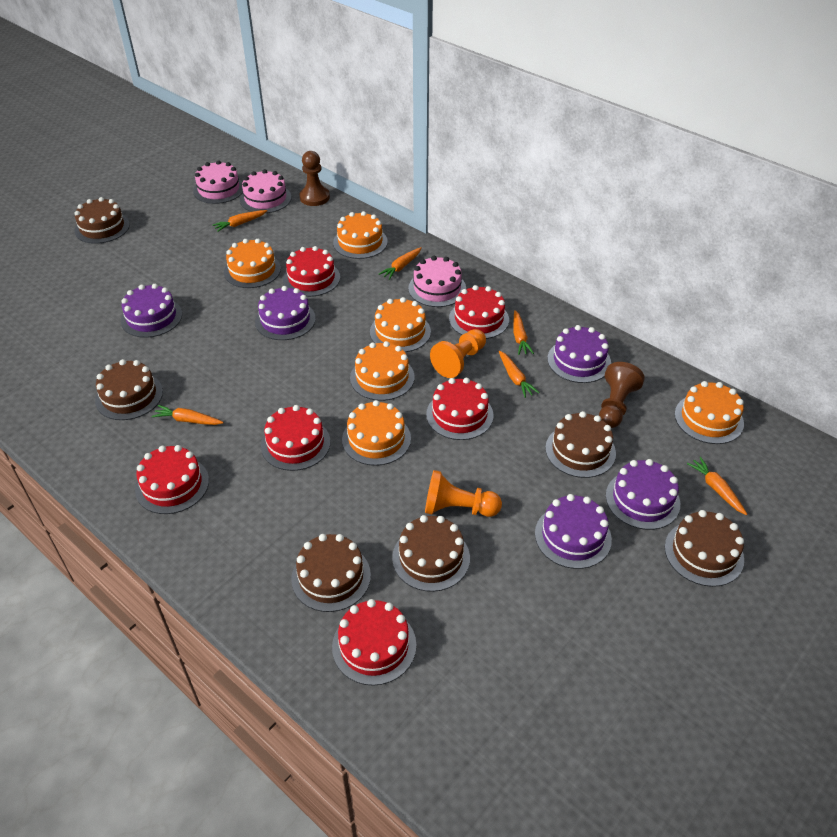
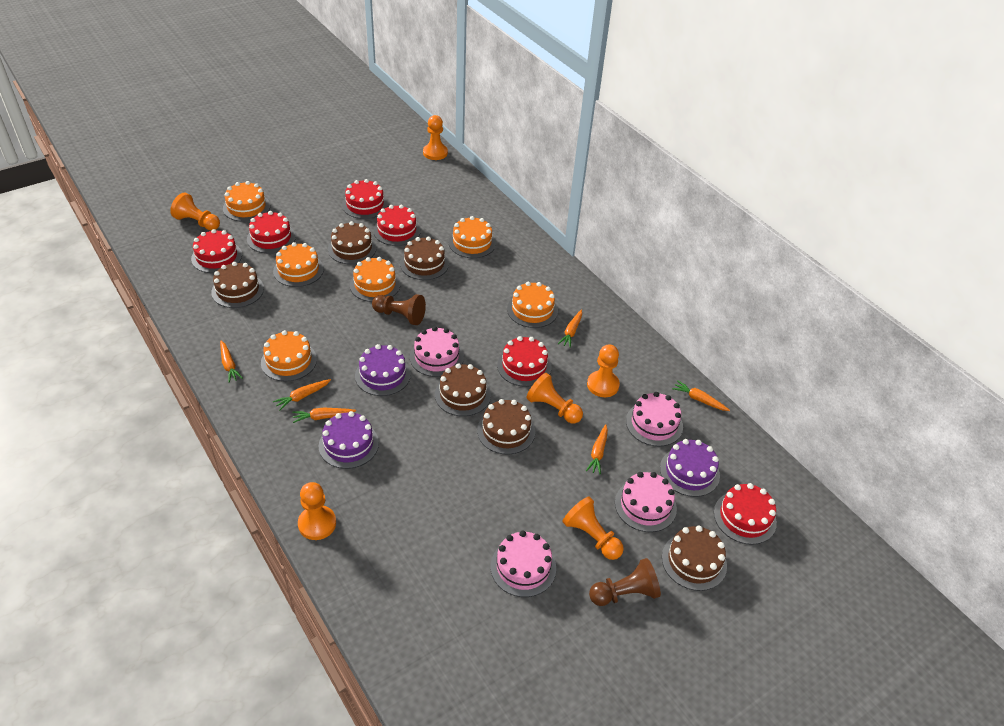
orange pawn: 2 -> 6
pink cake: 3 -> 4
purple cake: 5 -> 3

